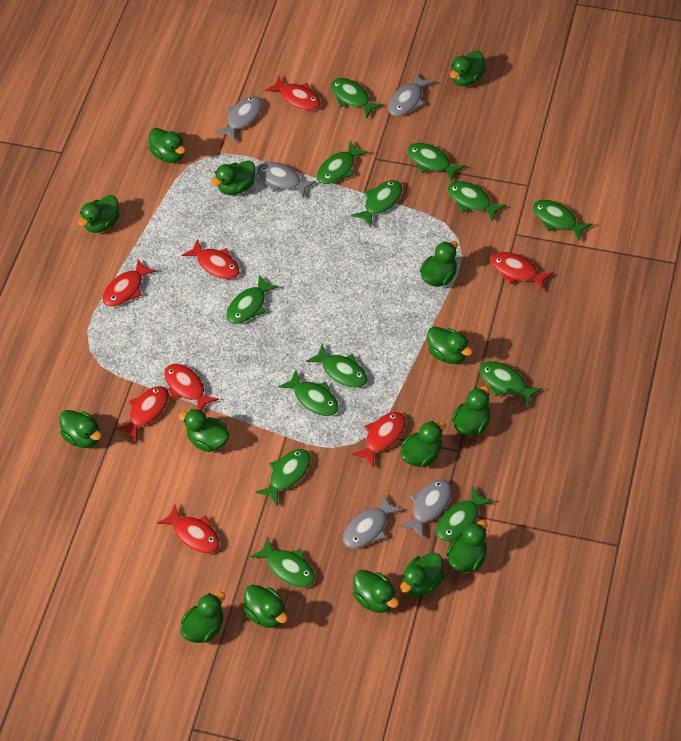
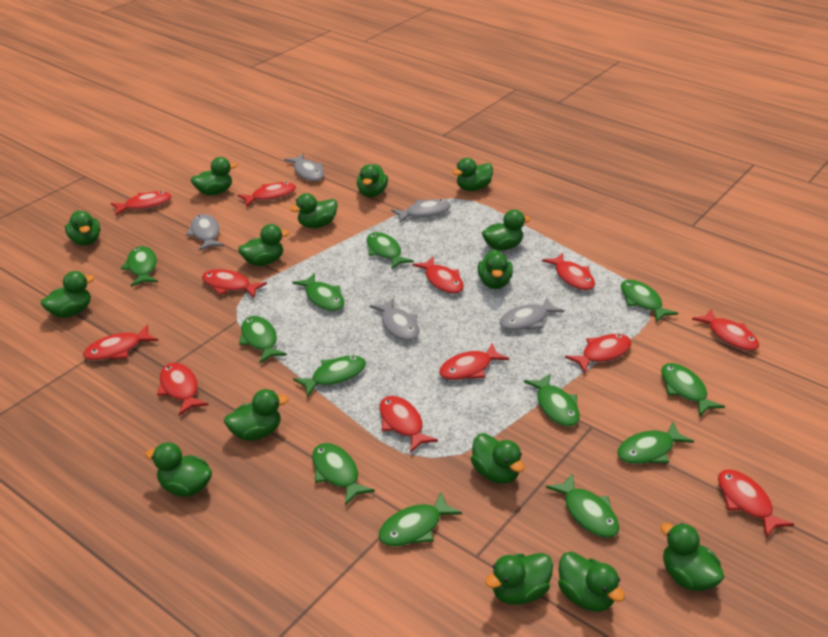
green fish: 13 -> 12
red fish: 8 -> 12

